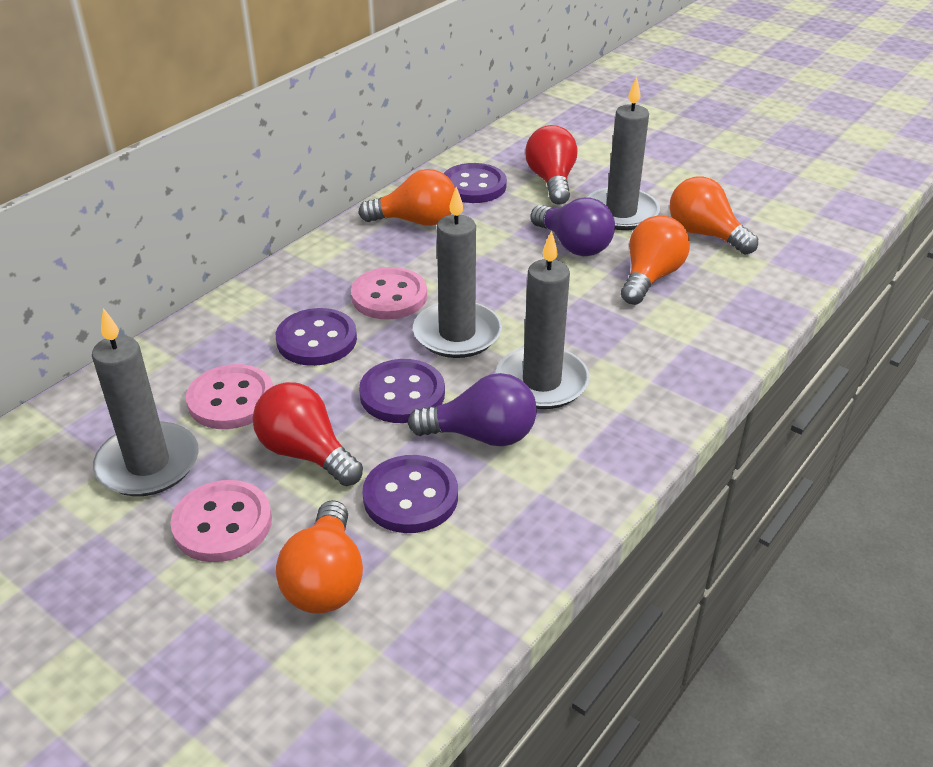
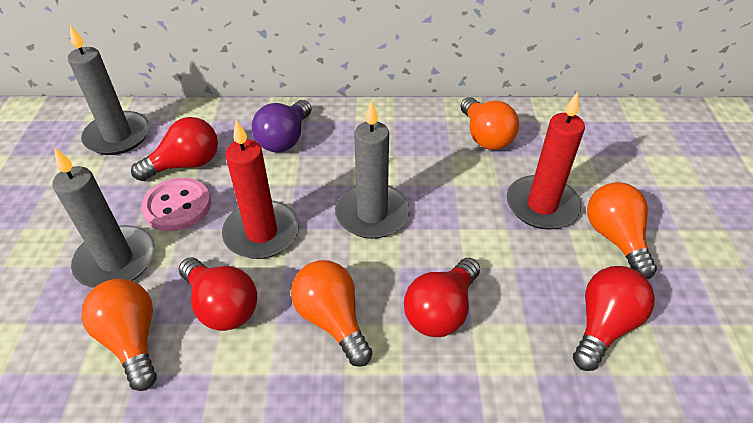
grey candle: 4 -> 3
pink button: 3 -> 1
purple button: 4 -> 0
purple light bulb: 2 -> 1
red candle: 0 -> 2
red light bulb: 2 -> 4

